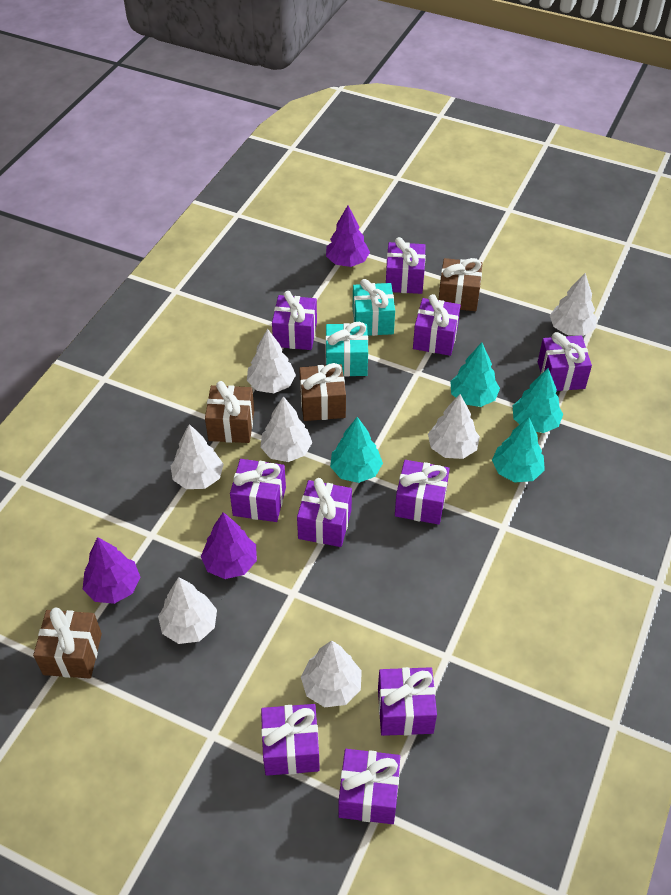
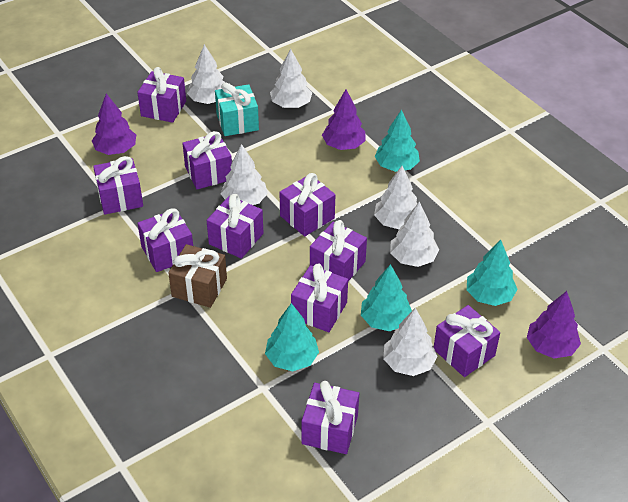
brown gift: 4 -> 1
turquoise gift: 2 -> 1
white tree: 7 -> 6

